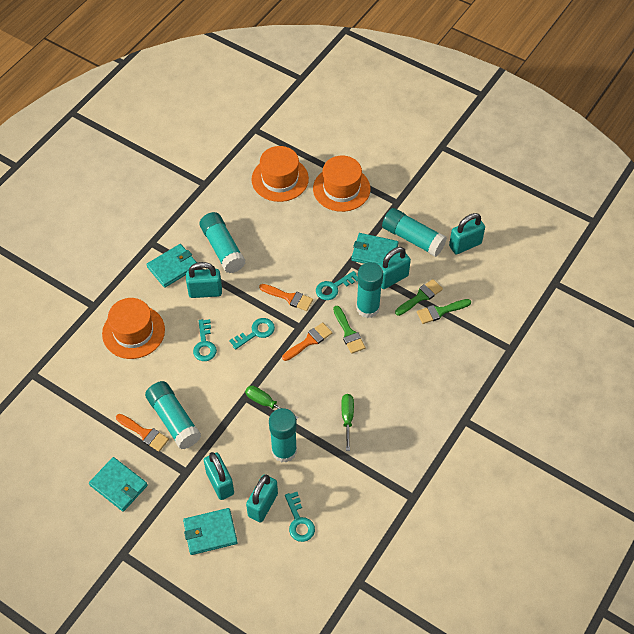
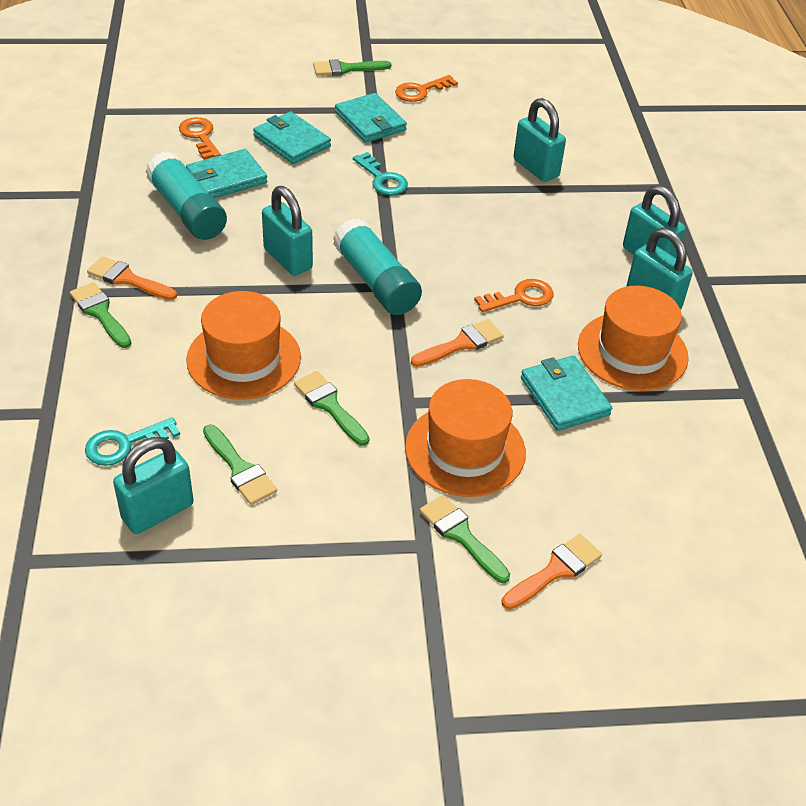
green brush: 3 -> 5
green screwdriver: 2 -> 0
orange key: 0 -> 3
turquoise glue stick: 5 -> 2
turquoise key: 4 -> 2

